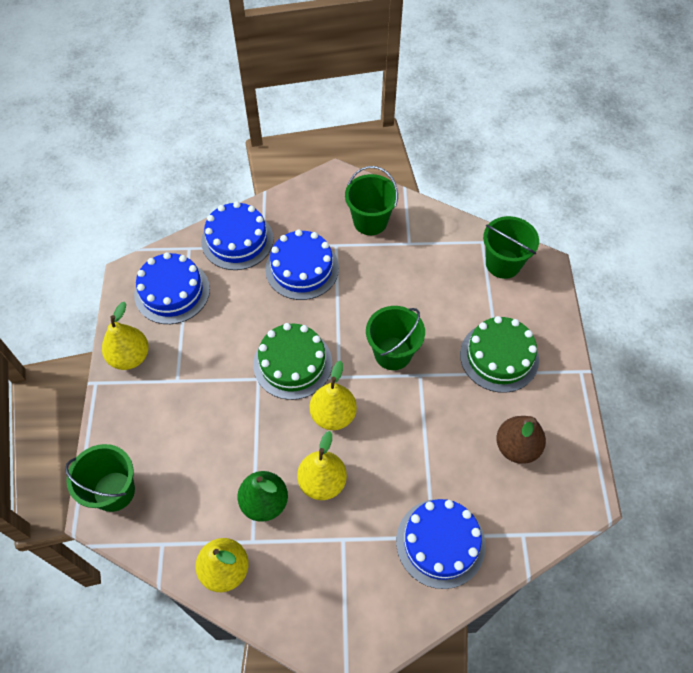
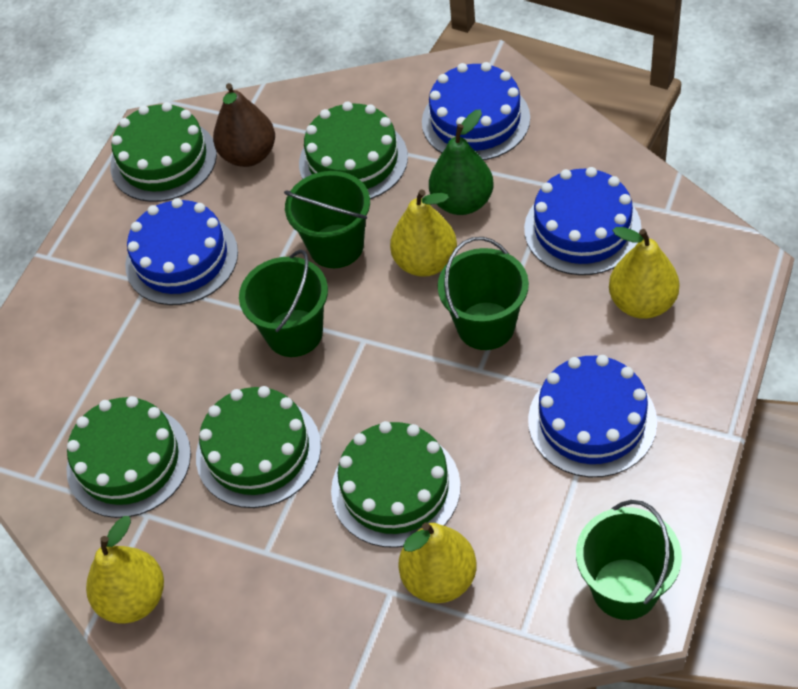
green cake: 2 -> 5

